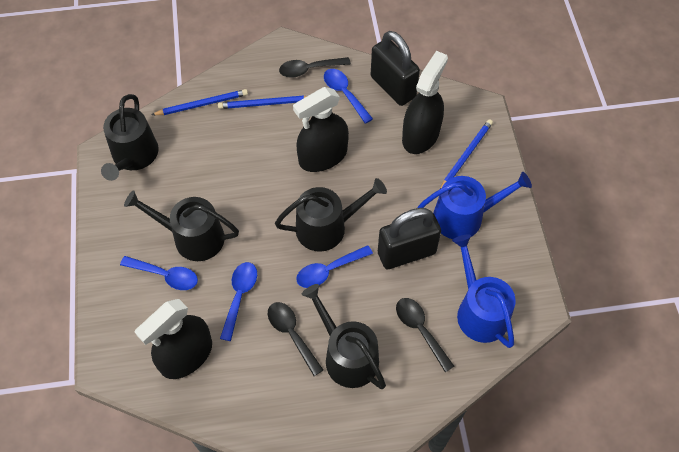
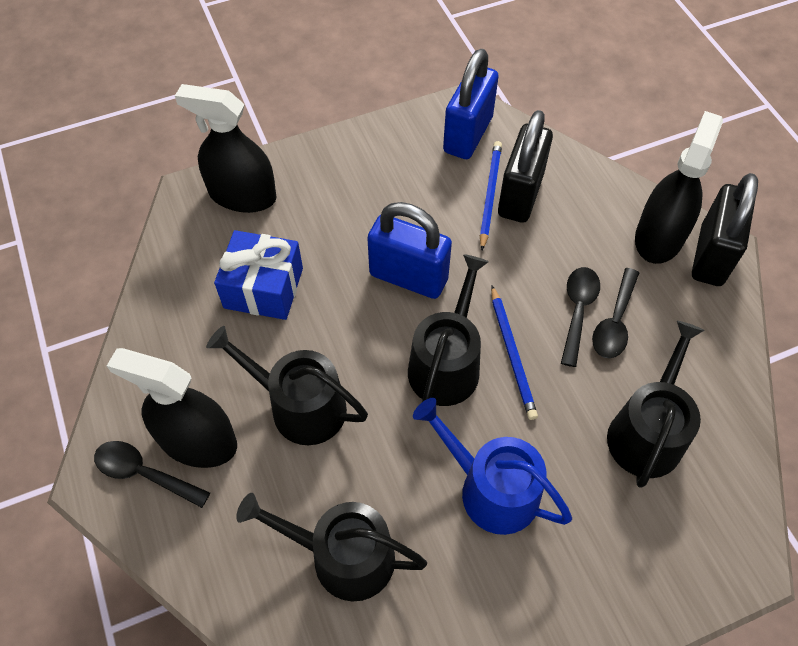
blue gift: 0 -> 1
blue padlock: 0 -> 2
blue pencil: 3 -> 2
blue spoon: 4 -> 0
blue watering can: 2 -> 1

